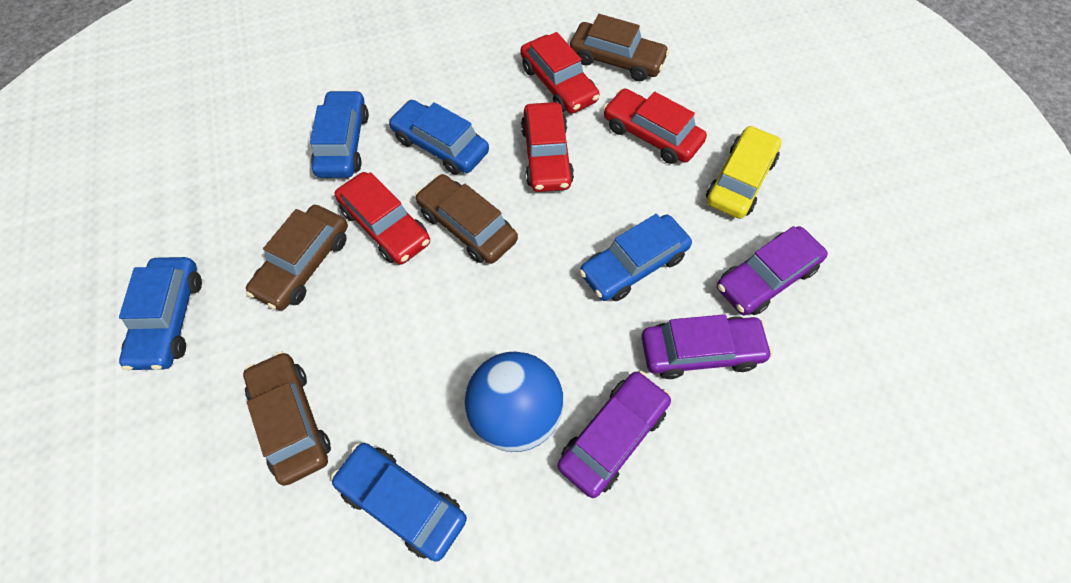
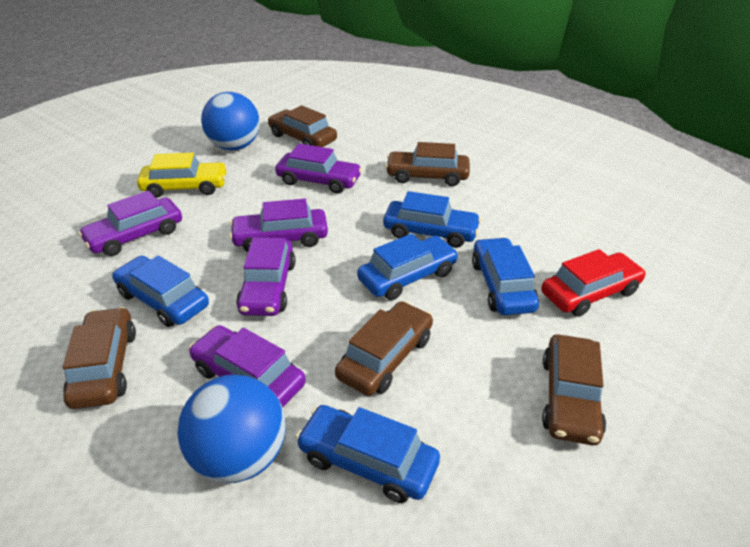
blue ball: 1 -> 2
brown car: 4 -> 5
purple car: 3 -> 5
red car: 4 -> 1

